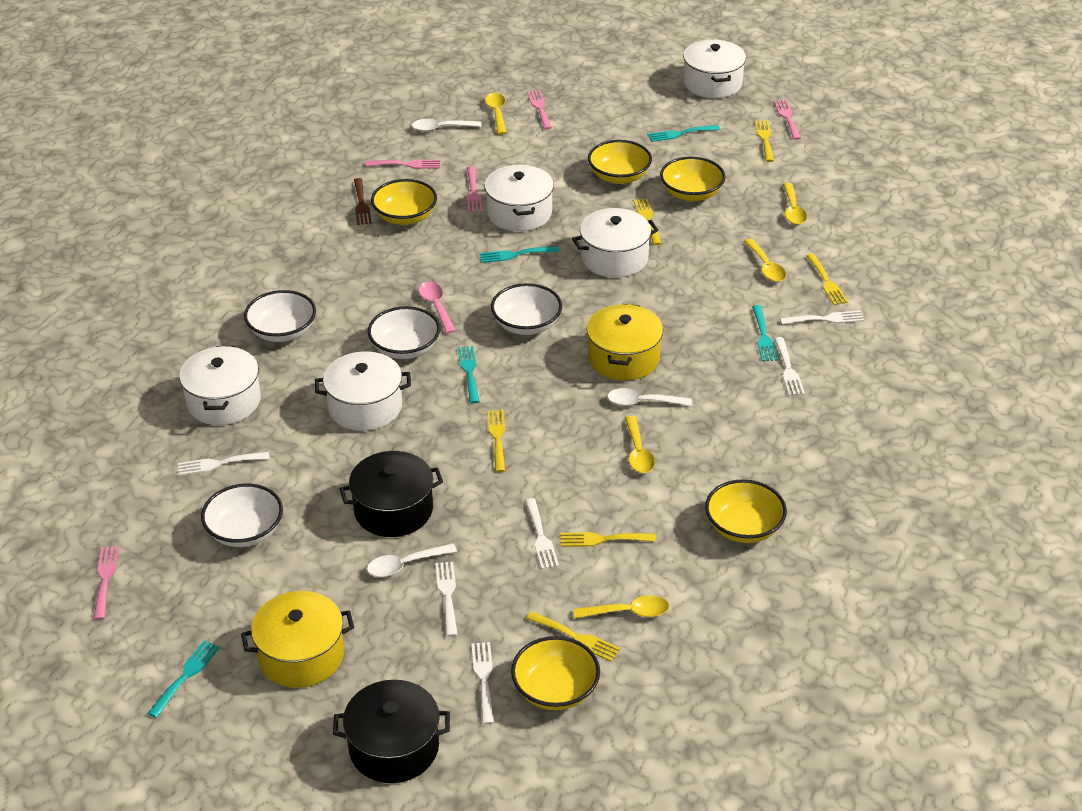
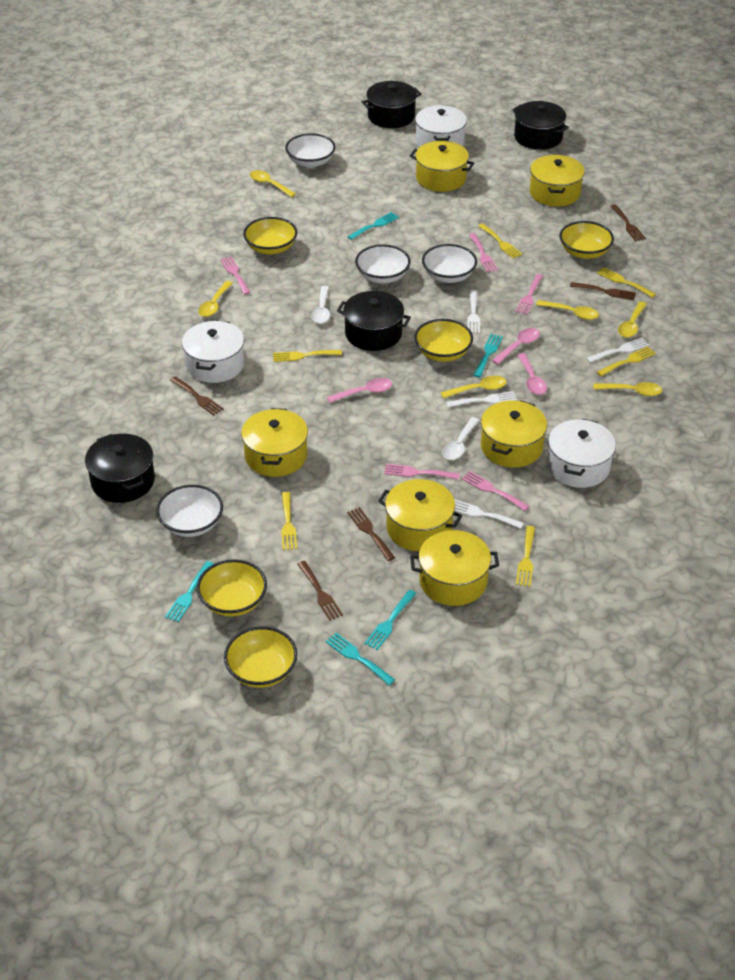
black pot: 2 -> 4
brown fork: 1 -> 5
pink spoon: 1 -> 3
white fork: 6 -> 4
white pot: 5 -> 3
white spoon: 3 -> 2
yellow pot: 2 -> 6
yellow spoon: 5 -> 6

